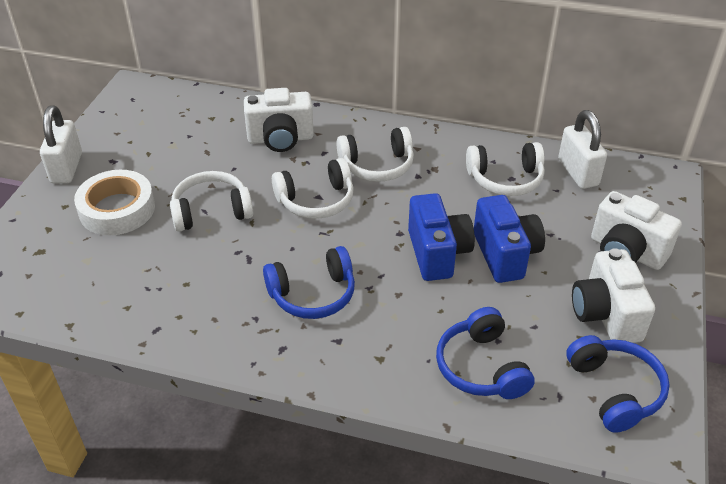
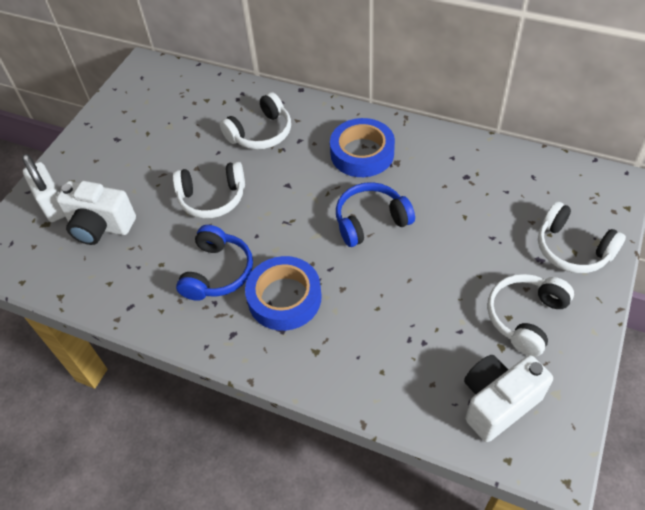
blue camera: 2 -> 0
blue headphones: 3 -> 2
blue tape: 0 -> 2
white camera: 3 -> 2
white padlock: 2 -> 1
white tape: 1 -> 0

